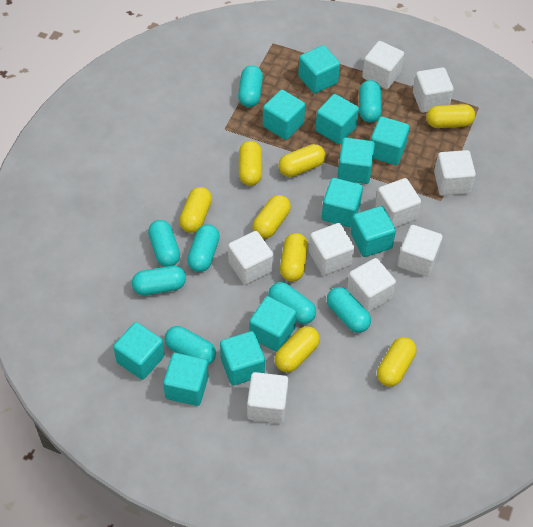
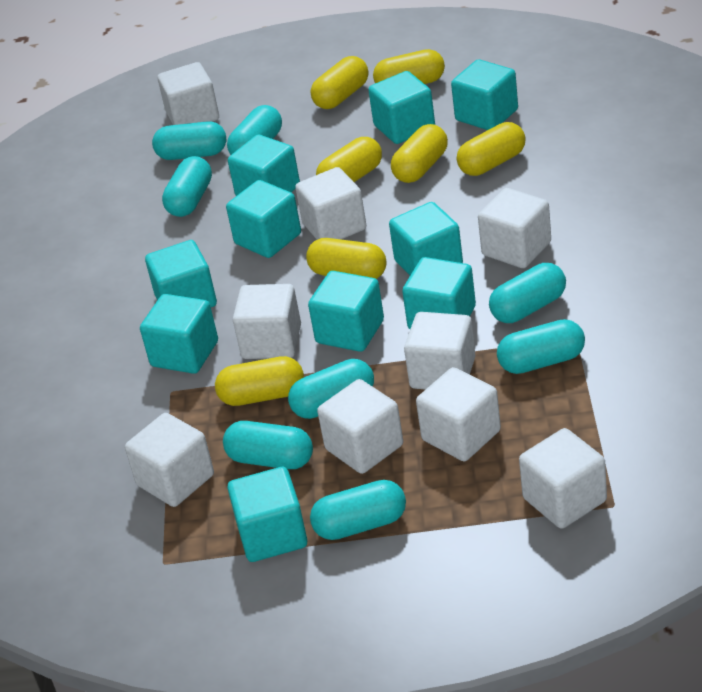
turquoise cube: 11 -> 10
yellow capsule: 8 -> 7

